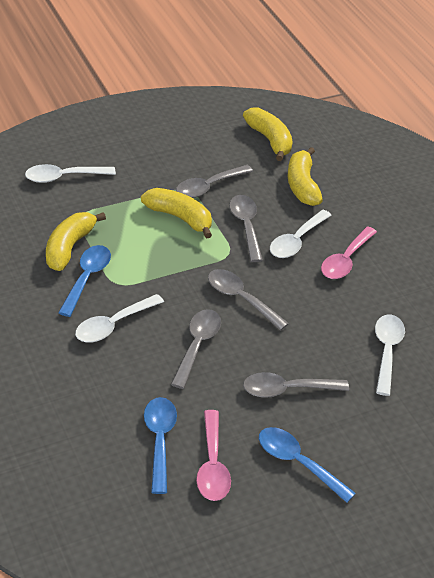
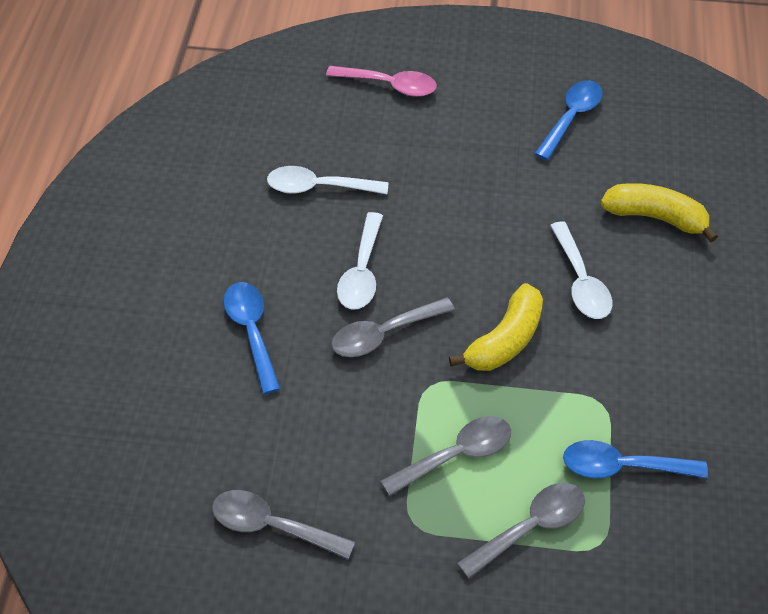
grey spoon: 5 -> 4
pink spoon: 2 -> 1
white spoon: 4 -> 3
yellow banana: 4 -> 2

